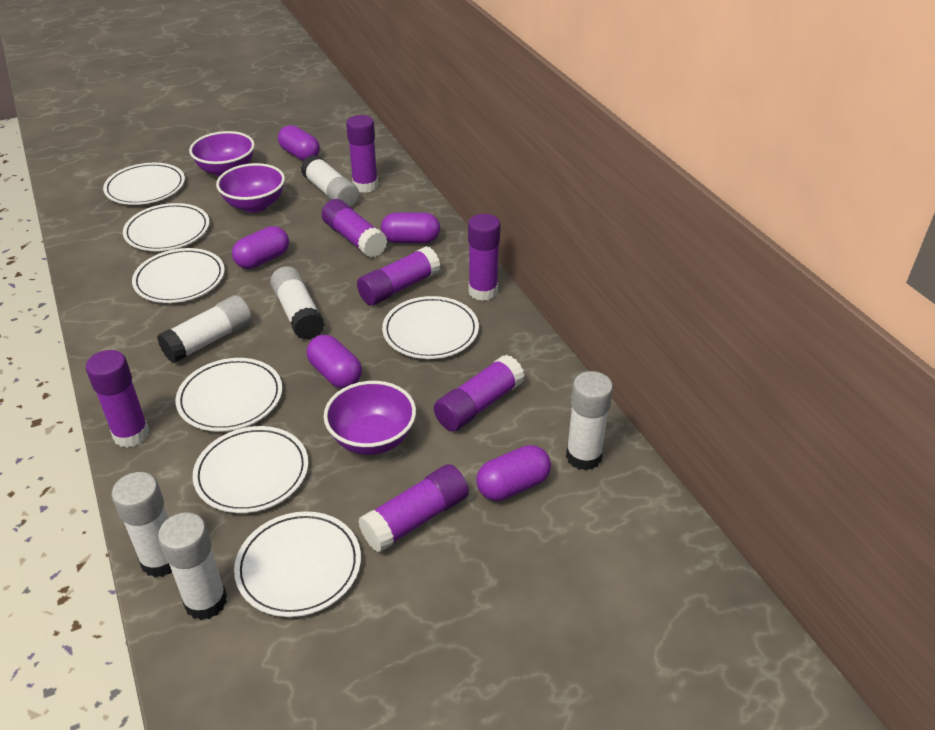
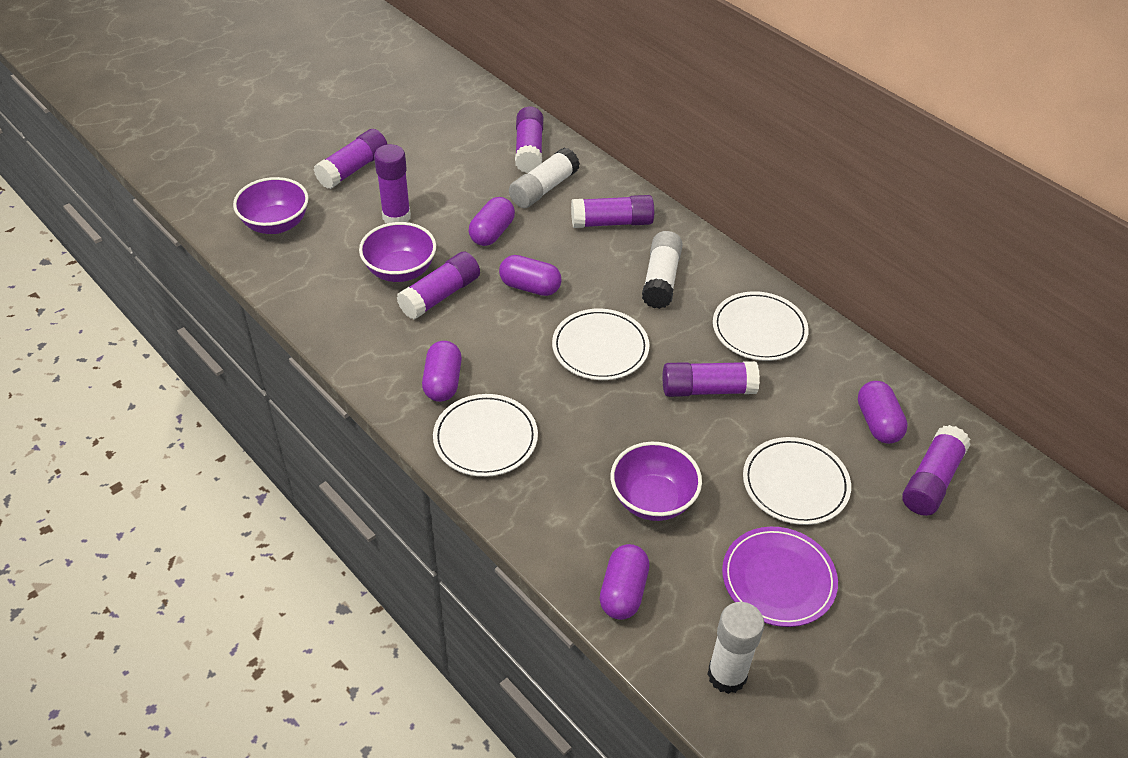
purple plate: 0 -> 1
white glue stick: 6 -> 3
white plate: 7 -> 4

